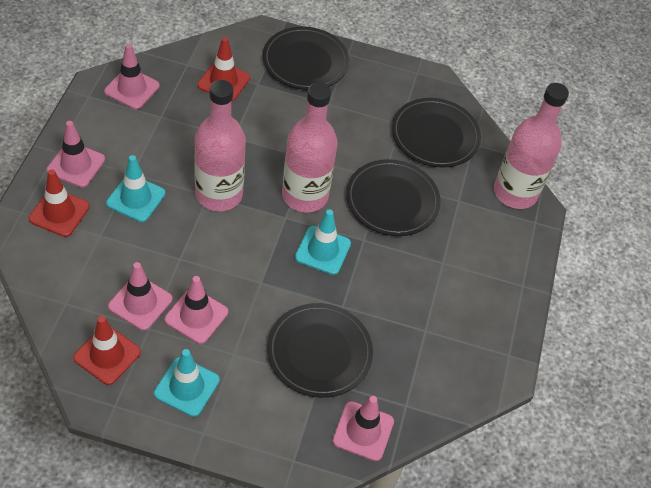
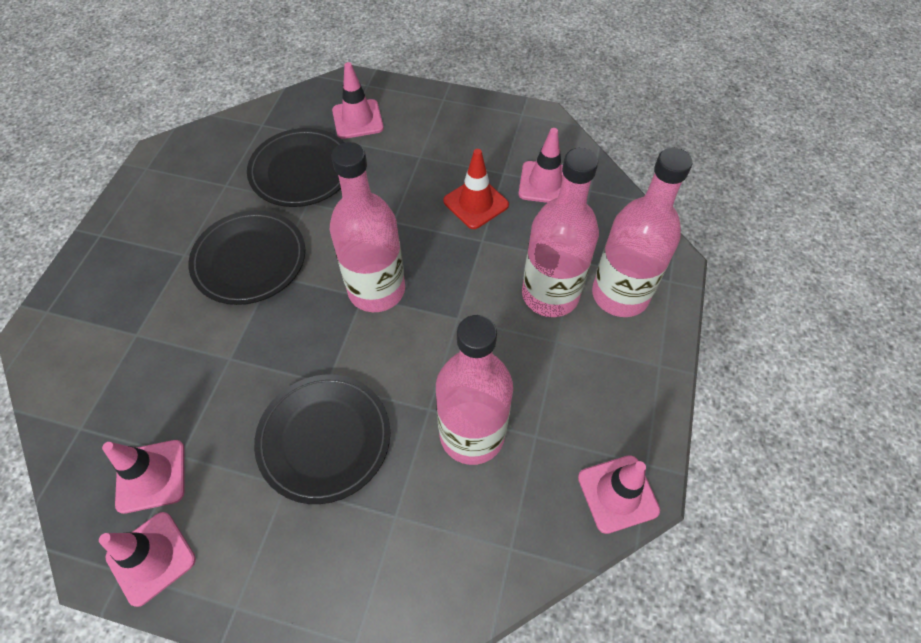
black plate: 4 -> 3
pink bottle: 3 -> 4
red traffic cone: 3 -> 1
turquoise traffic cone: 3 -> 0

